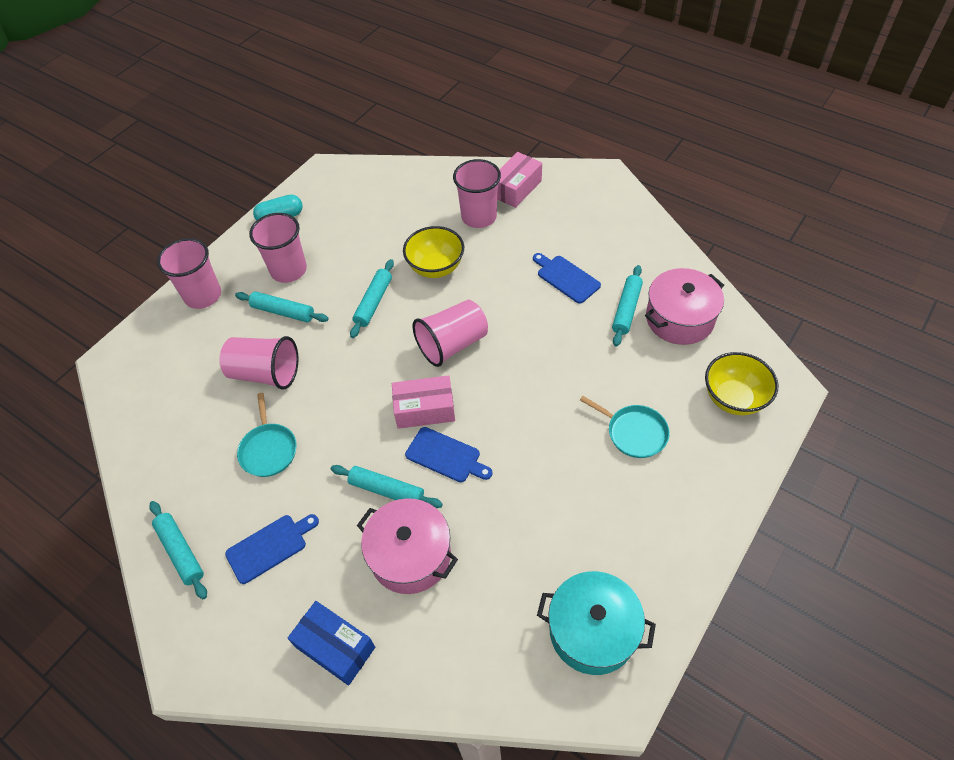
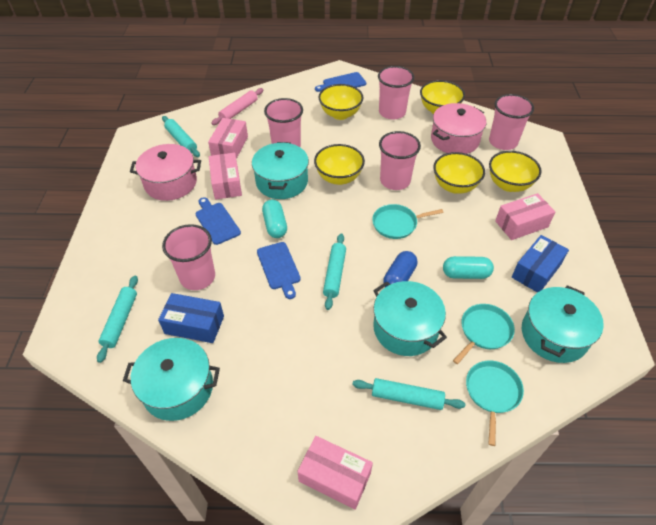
blue box: 1 -> 2
blue capsule: 0 -> 1
pink box: 2 -> 4
pink rolling pin: 0 -> 1
turquoise capsule: 1 -> 2
turquoise pan: 2 -> 3
turquoise pot: 1 -> 4
turquoise rolling pin: 5 -> 4
yellow bowl: 2 -> 5

